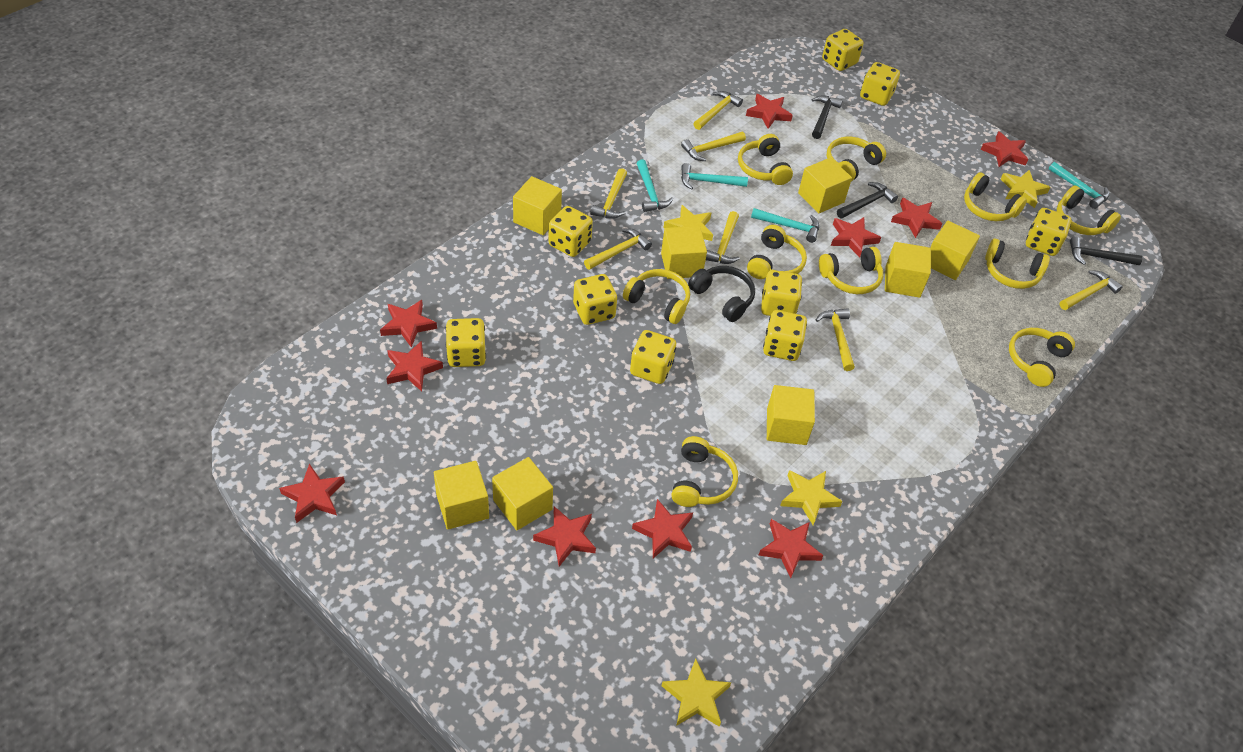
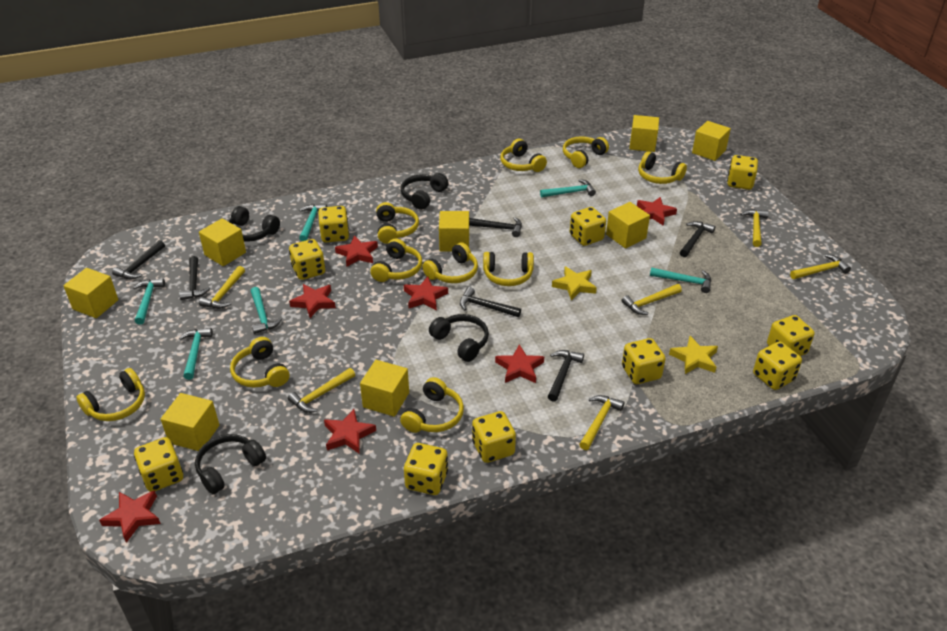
black hammer: 3 -> 6
black headphones: 1 -> 4
red star: 10 -> 7
turquoise hammer: 4 -> 6
yellow dice: 9 -> 10
yellow hammer: 7 -> 6
yellow star: 4 -> 2

